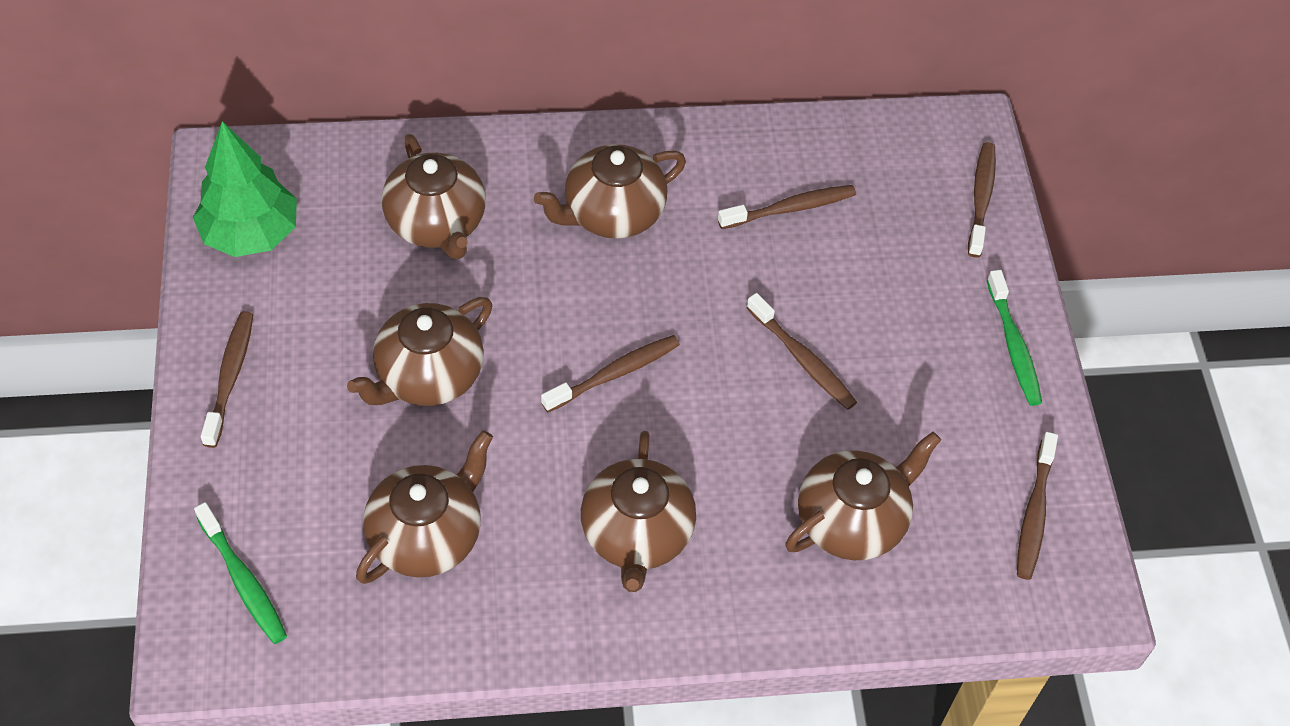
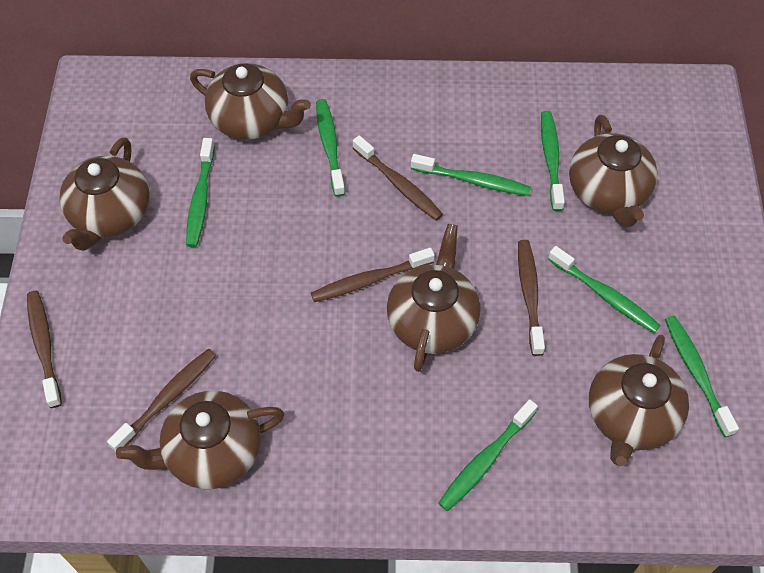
brown toothbrush: 6 -> 5
green toothbrush: 2 -> 7
green tree: 1 -> 0

